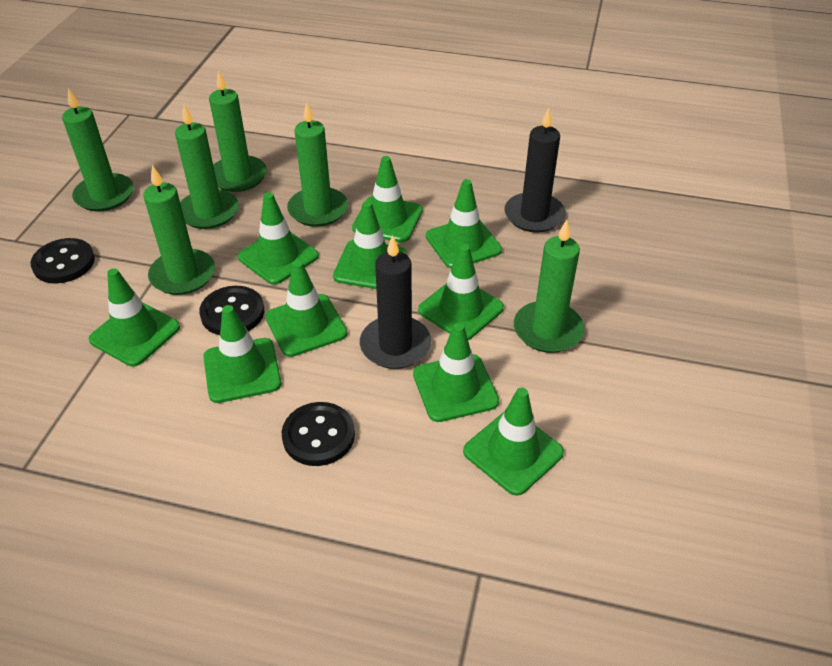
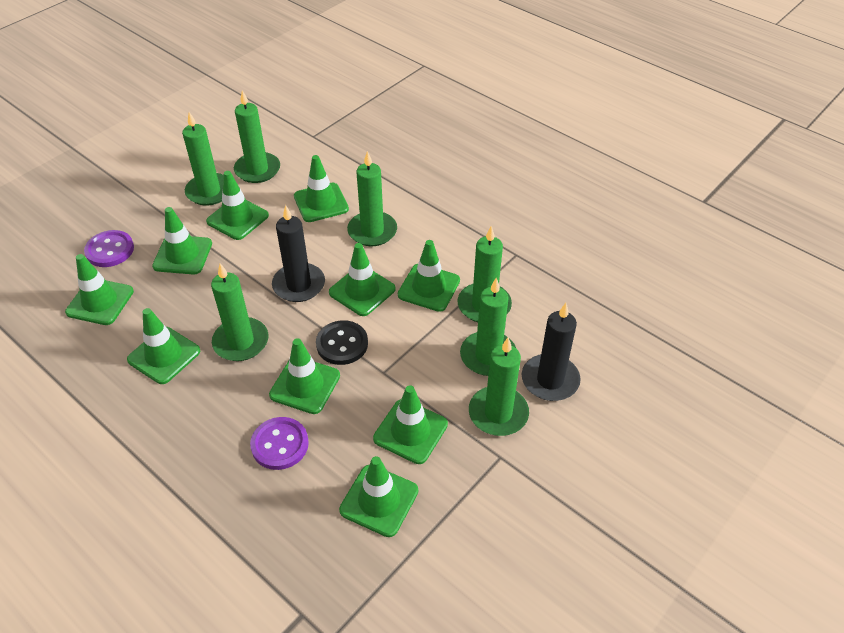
black button: 3 -> 1
green candle: 6 -> 7
purple button: 0 -> 2

